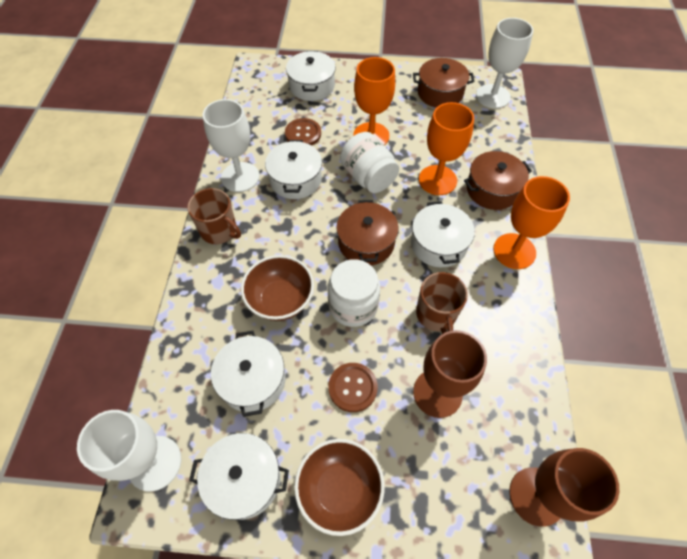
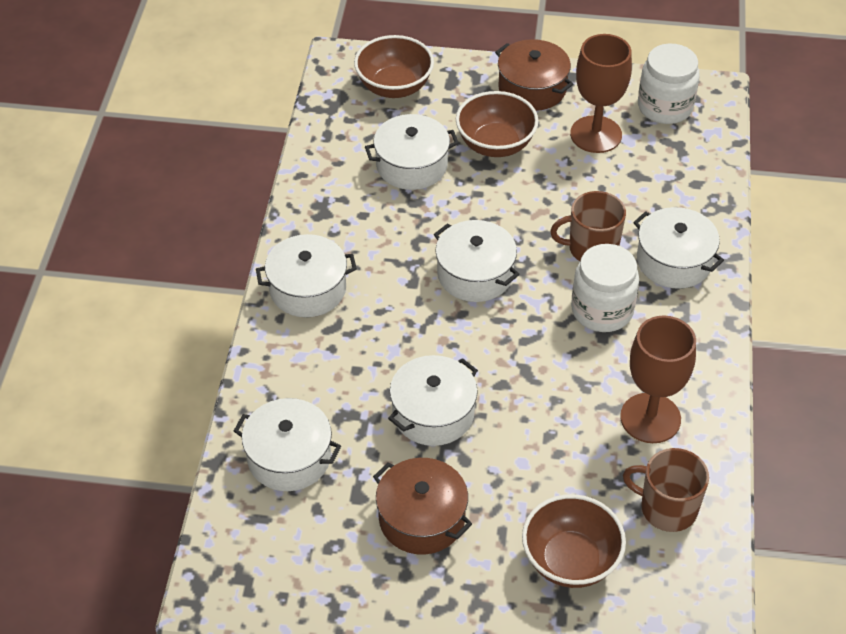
brown bowl: 2 -> 3
brown button: 2 -> 0
brown pot: 3 -> 2
orange goblet: 3 -> 0
white goblet: 3 -> 0
white pot: 5 -> 6

